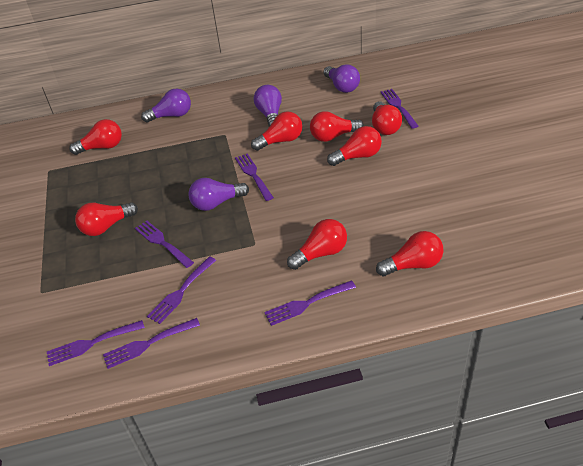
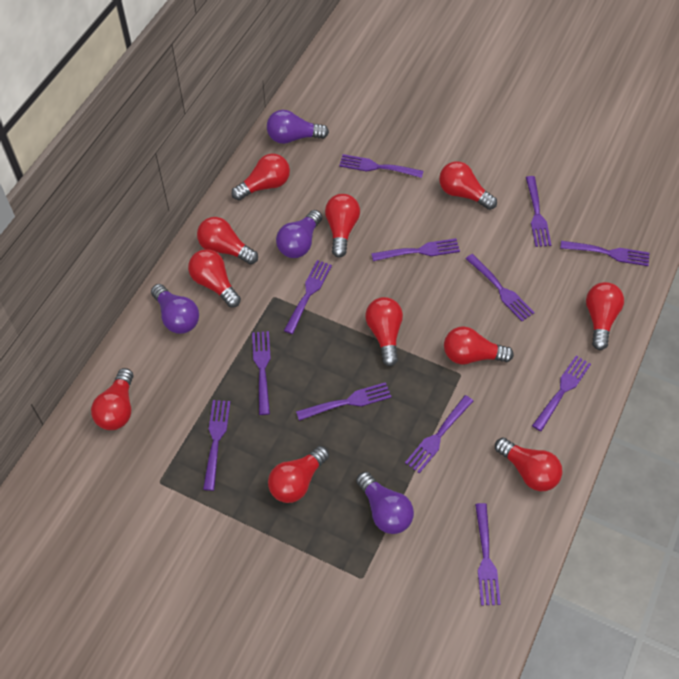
purple fork: 7 -> 12
red light bulb: 8 -> 11

